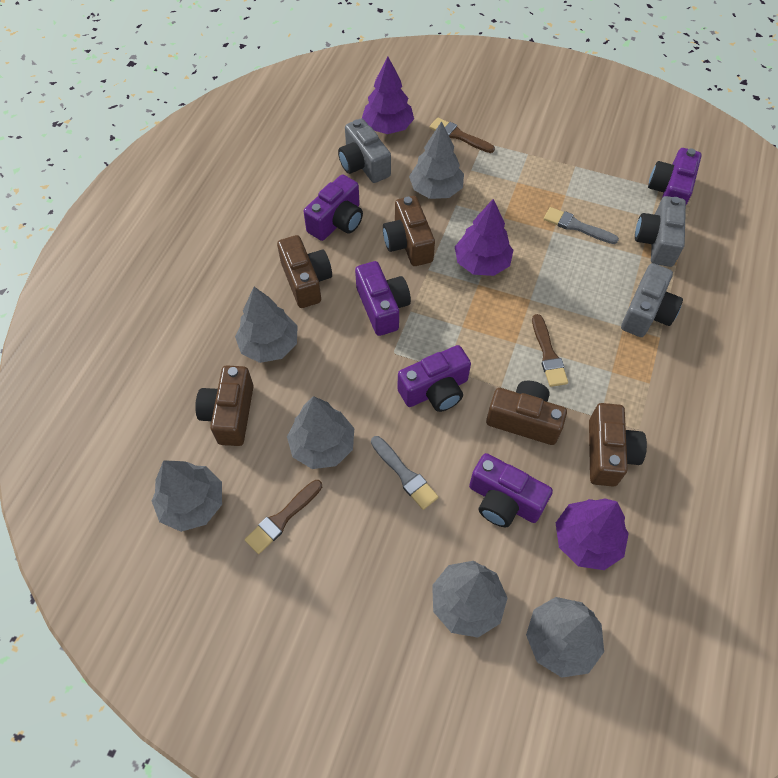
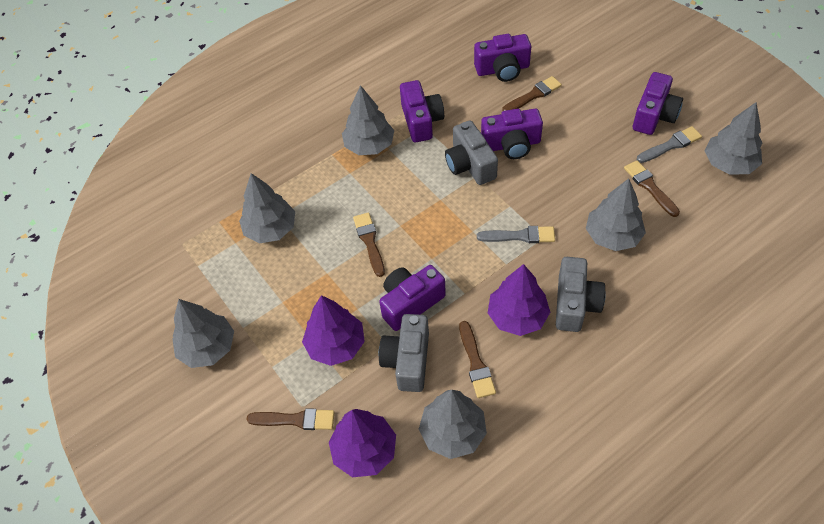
brown brush: 3 -> 5
brown camera: 5 -> 0

